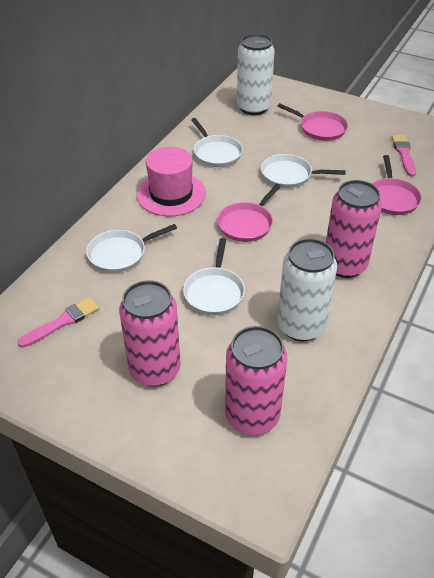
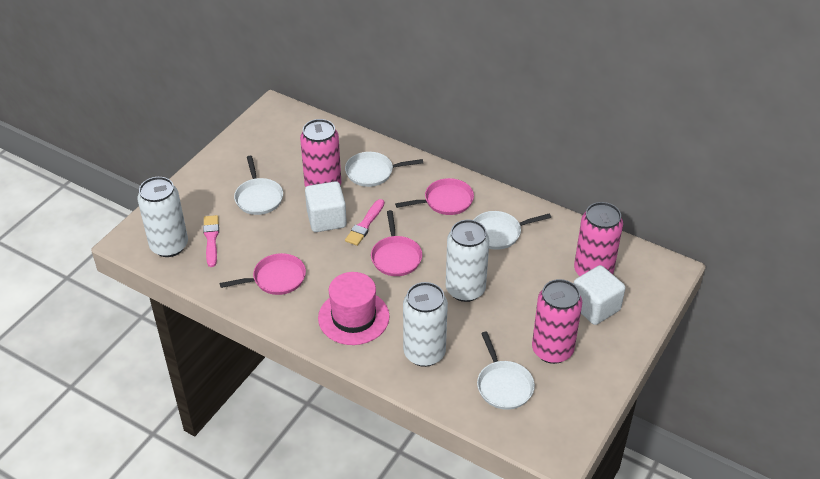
white can: 2 -> 3
white cube: 0 -> 2

